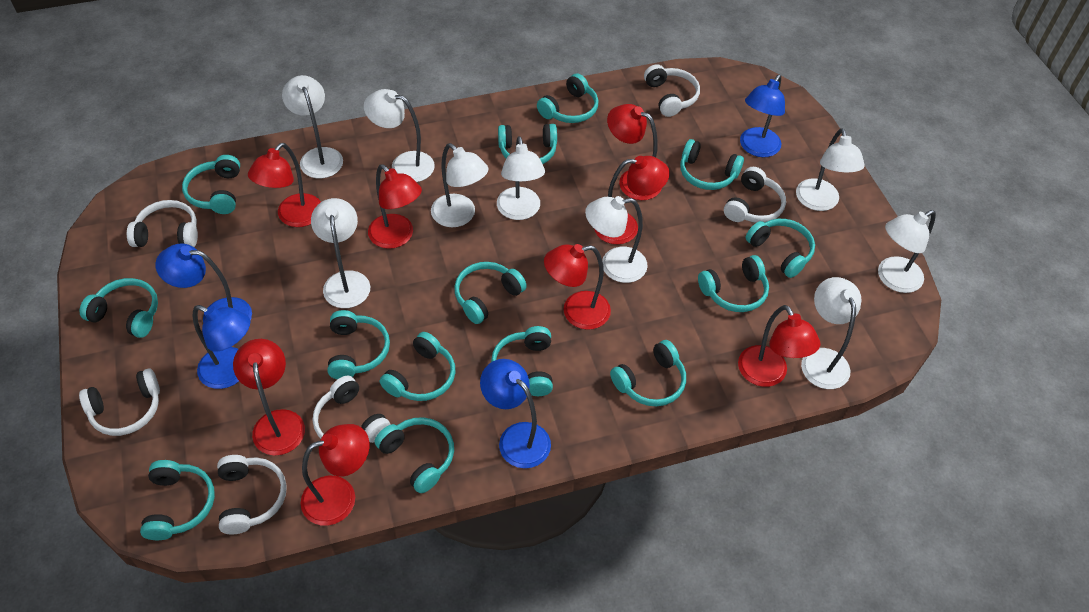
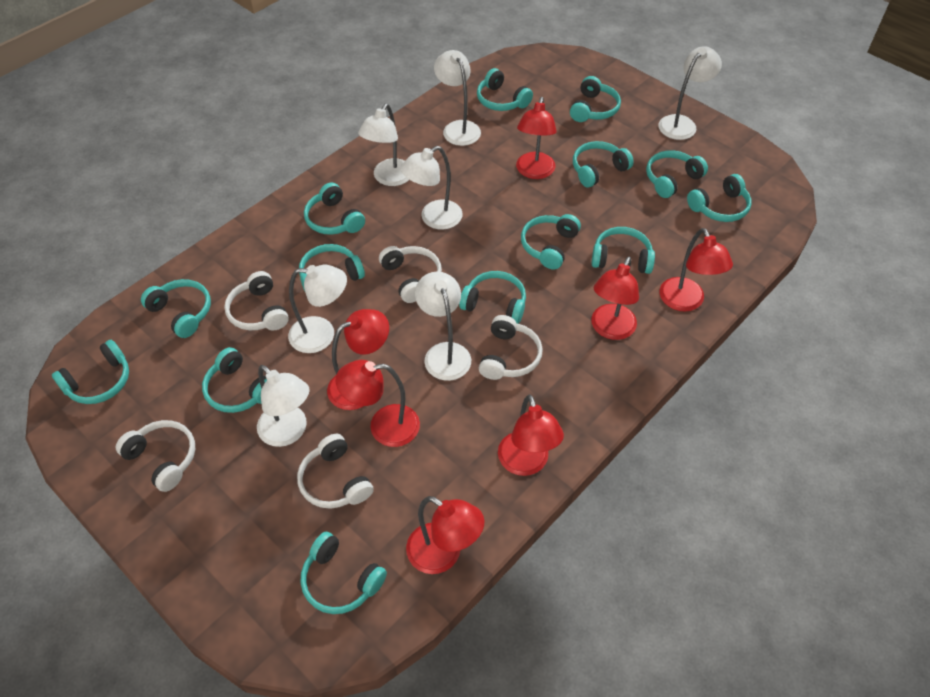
blue lamp: 4 -> 0
red lamp: 8 -> 7
white headphones: 6 -> 5
white lamp: 9 -> 7

